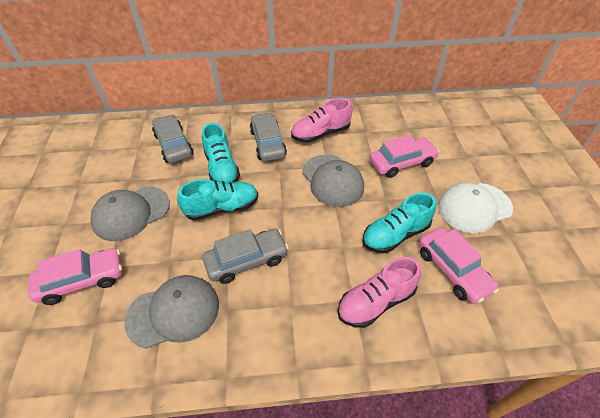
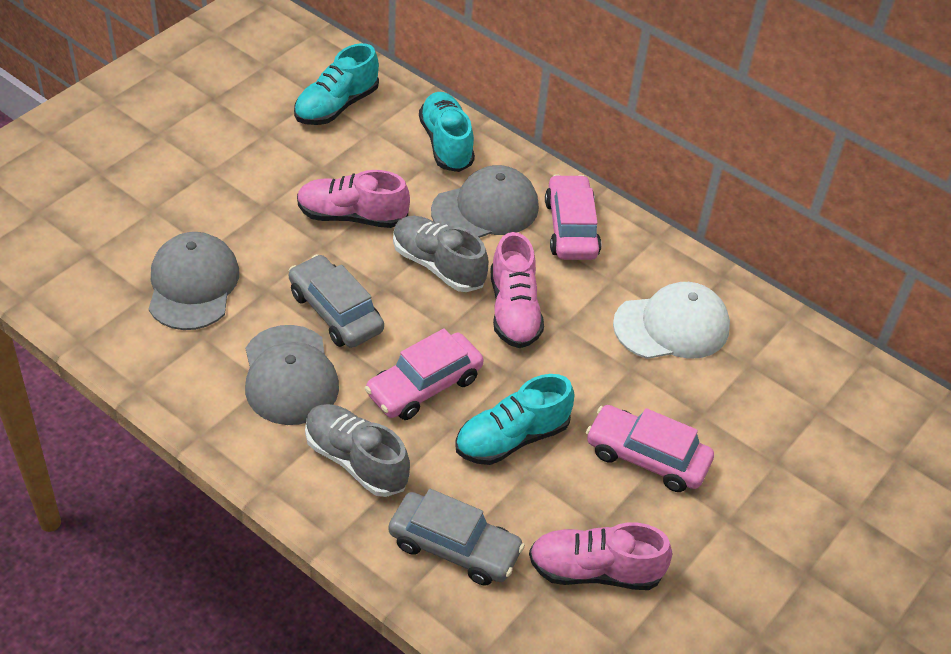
grey car: 3 -> 2
grey shoe: 0 -> 2
pink shoe: 2 -> 3

